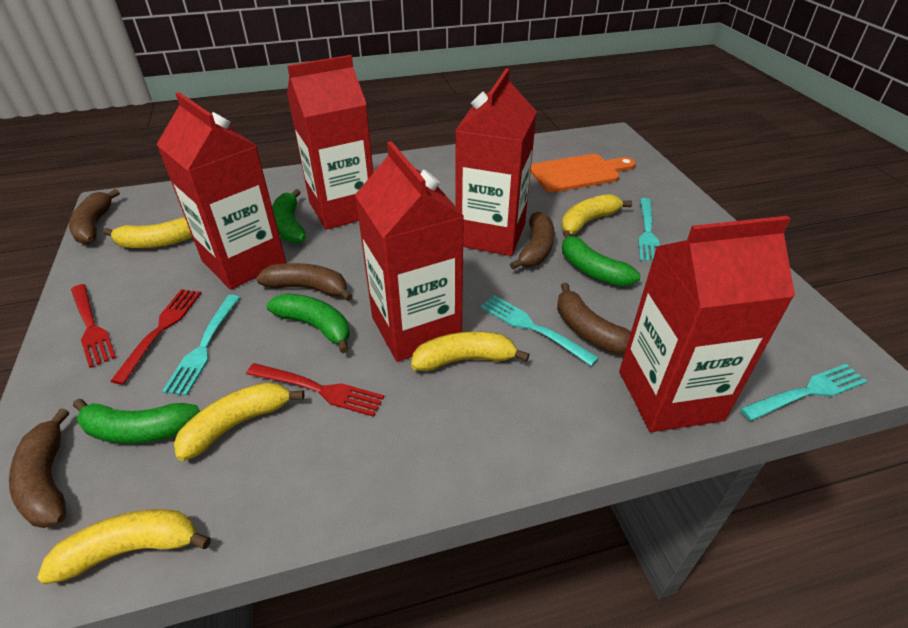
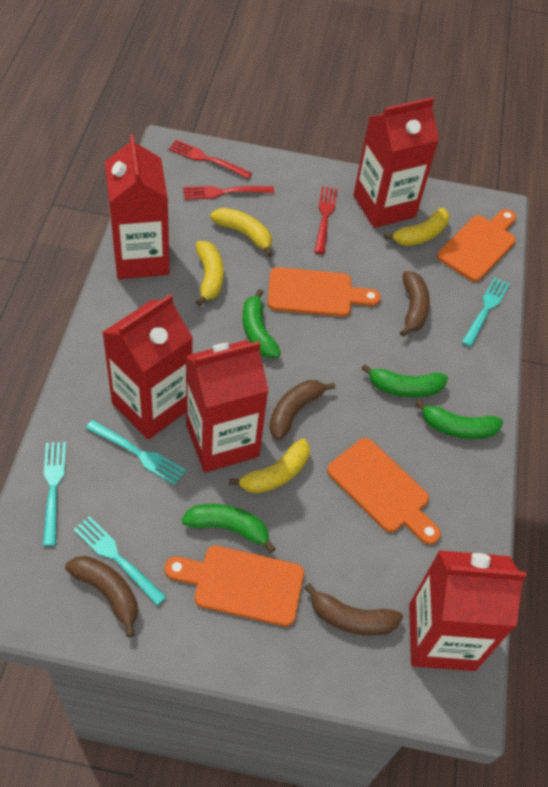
brown banana: 5 -> 4
orange cutting board: 1 -> 4
yellow banana: 5 -> 4

